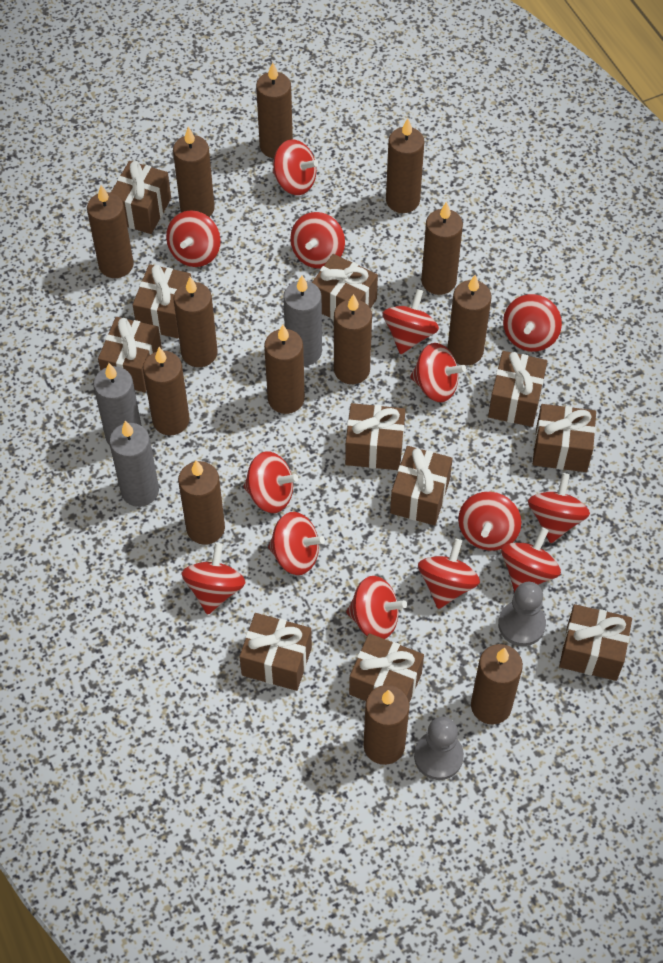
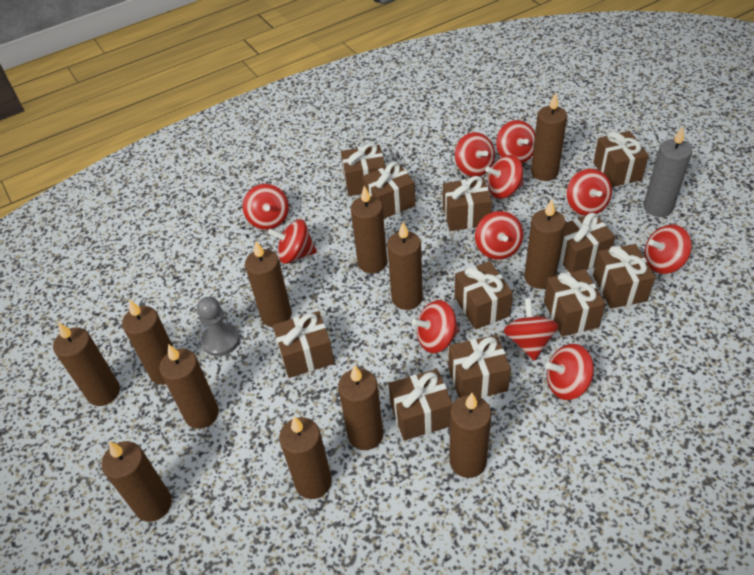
brown candle: 13 -> 12
grey candle: 3 -> 1
grey pawn: 2 -> 1
red spinning top: 14 -> 11

